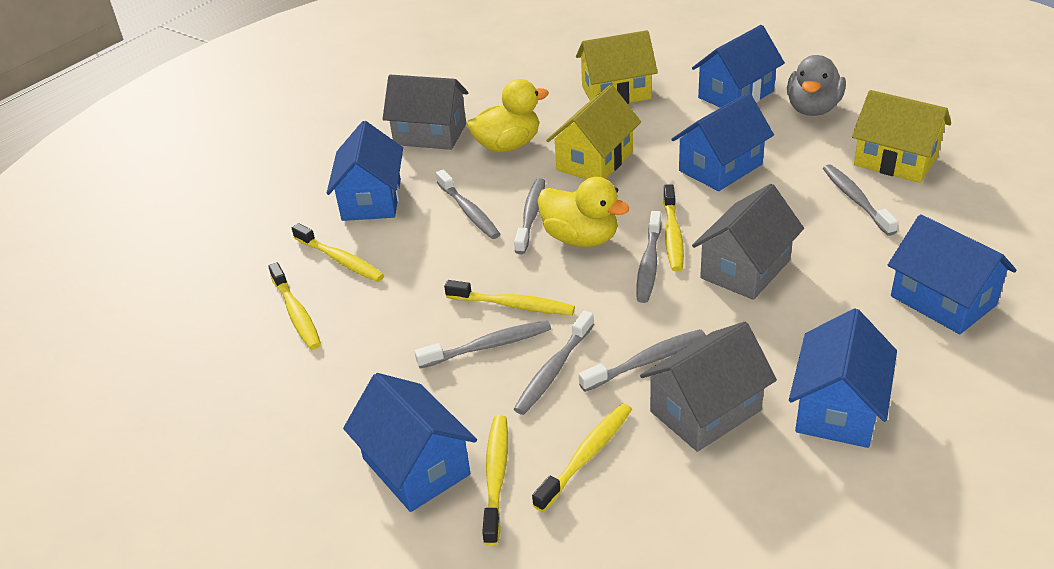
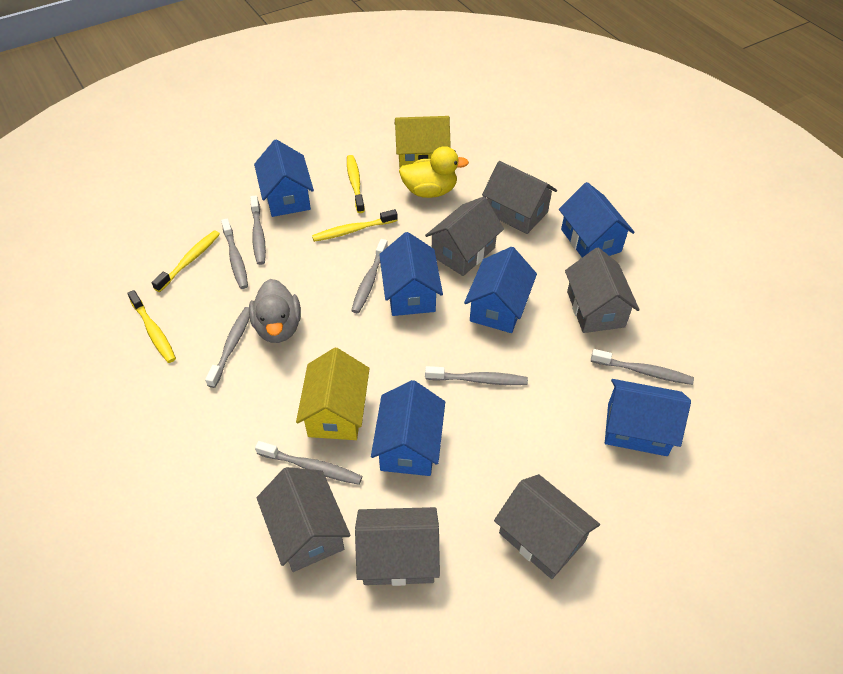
grey house: 3 -> 6
yellow duck: 2 -> 1
yellow house: 3 -> 2
yellow toothbrush: 6 -> 4

